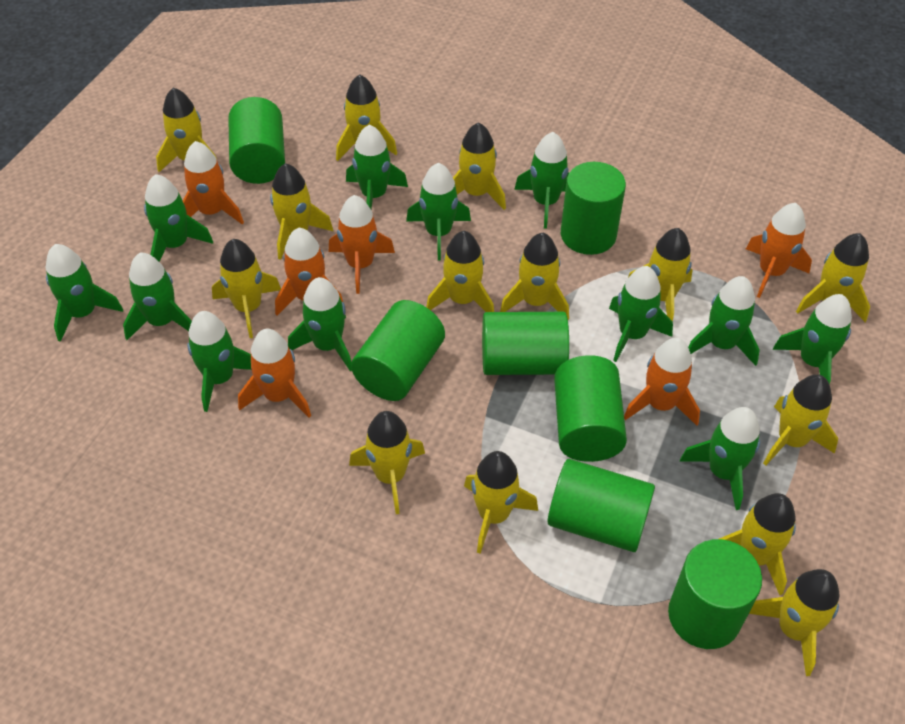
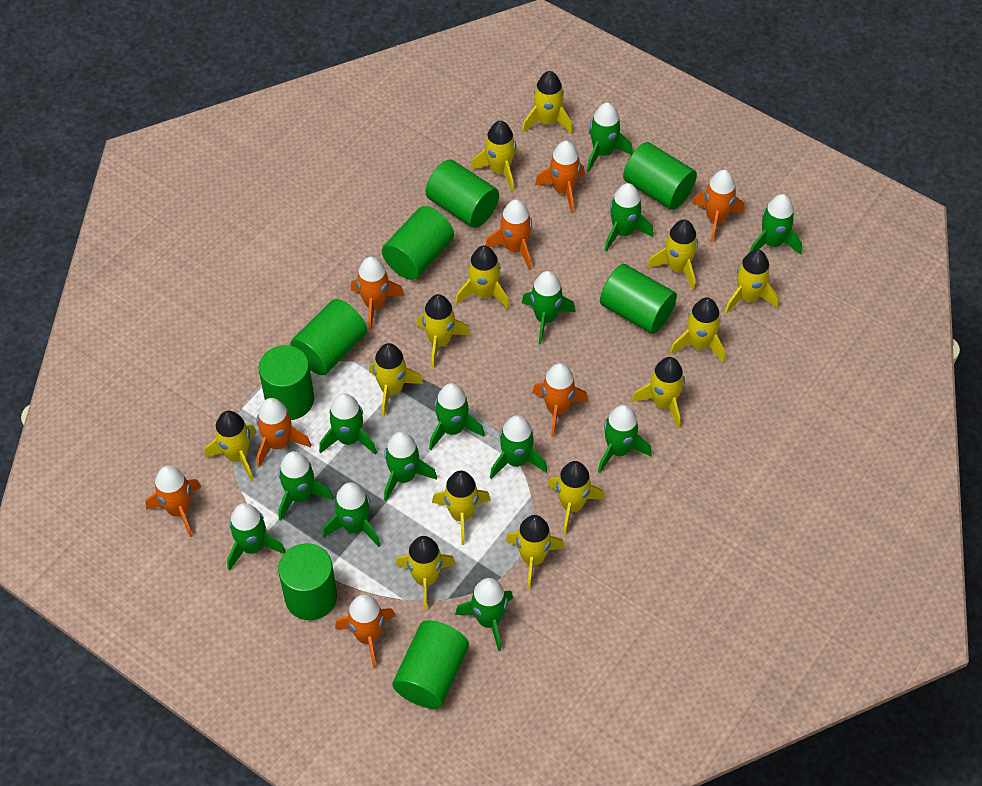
green cylinder: 7 -> 8
green rocket: 12 -> 13
orange rocket: 6 -> 8

